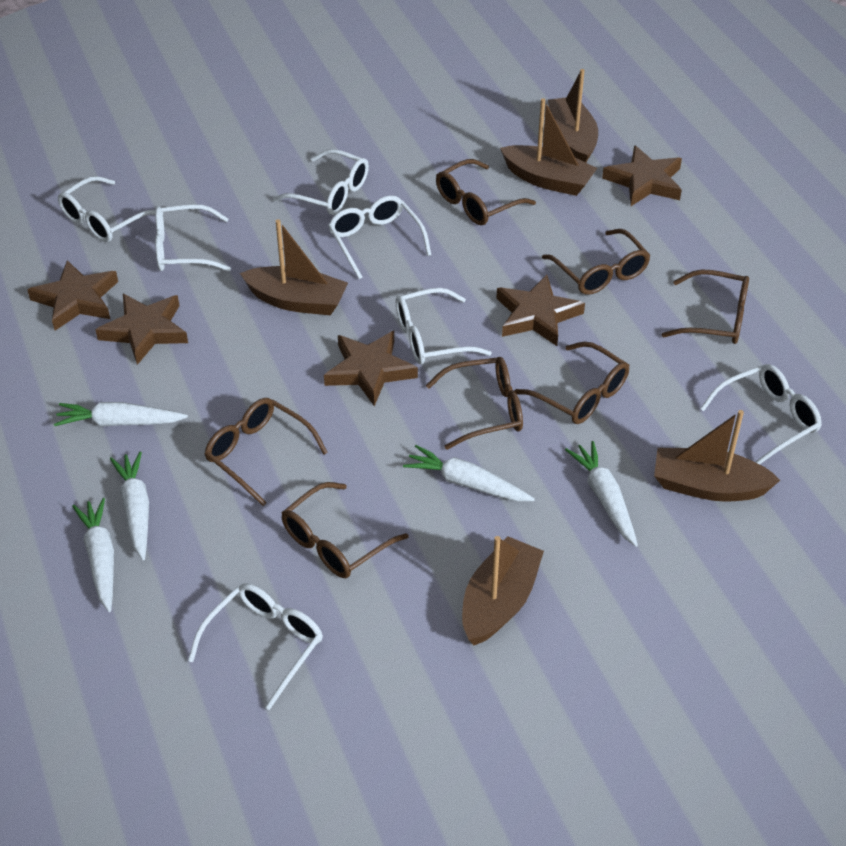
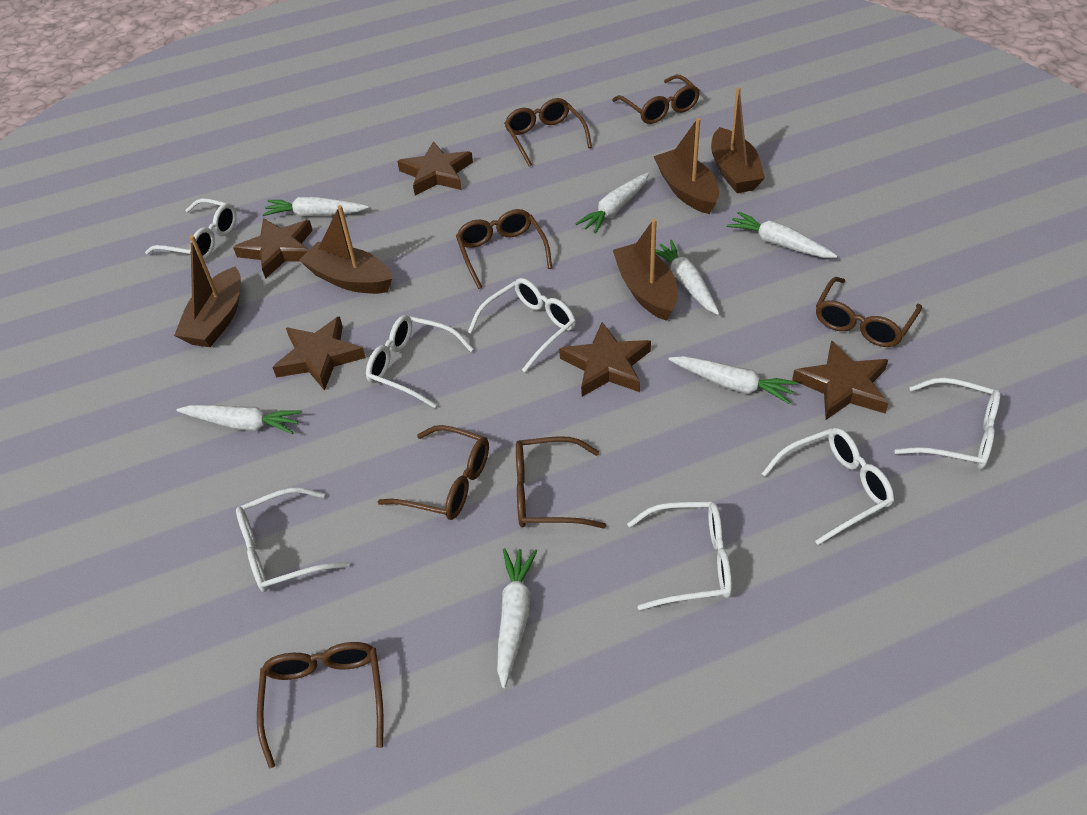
white carrot: 5 -> 7

